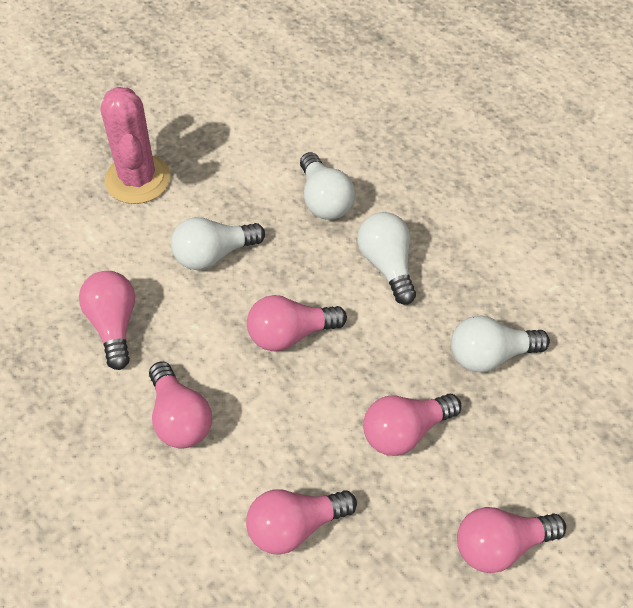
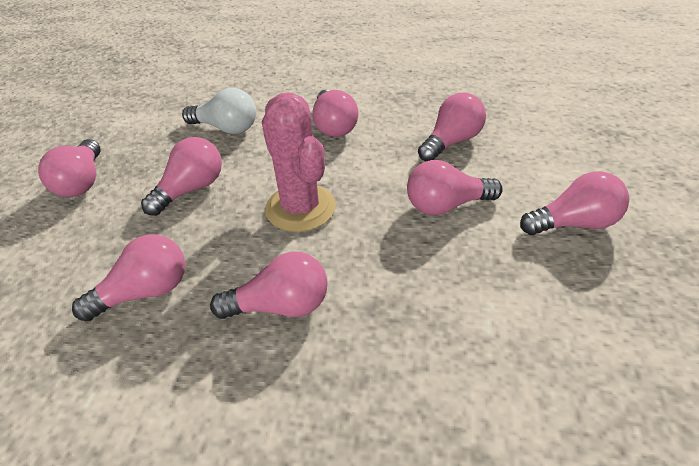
pink light bulb: 6 -> 8
white light bulb: 4 -> 1

